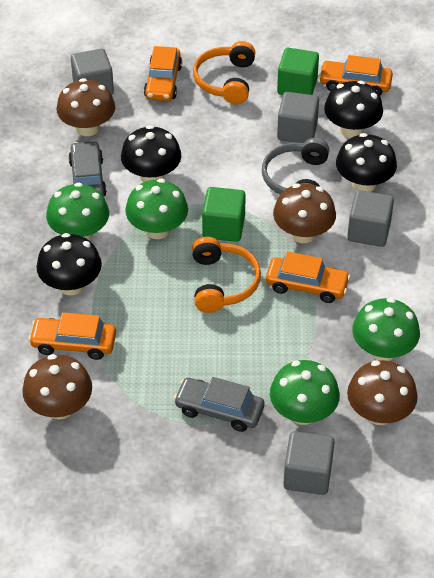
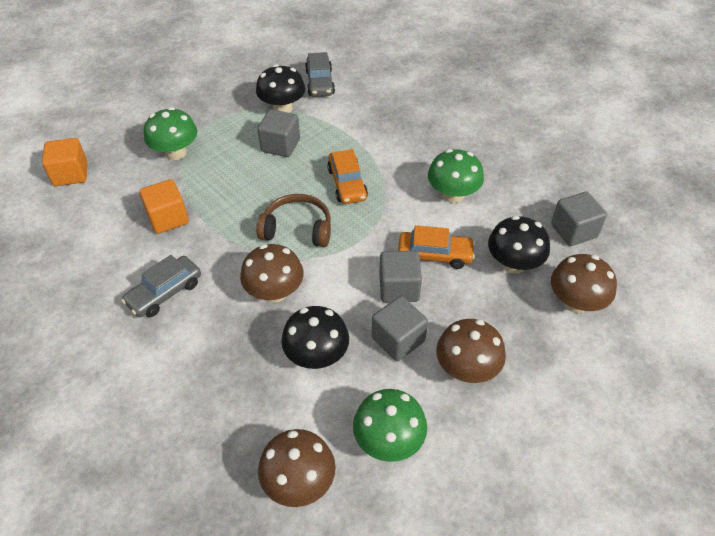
black mushroom: 4 -> 3
brown headphones: 0 -> 1
green cube: 2 -> 0
green mushroom: 4 -> 3
grey headphones: 1 -> 0
orange car: 4 -> 2
orange cube: 0 -> 2
orange headphones: 2 -> 0

